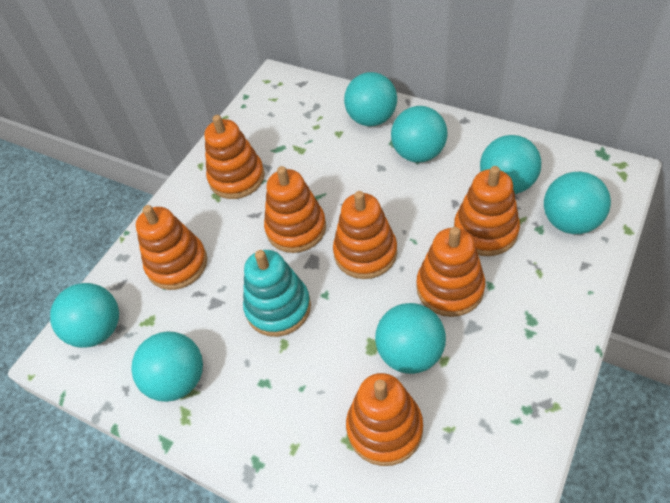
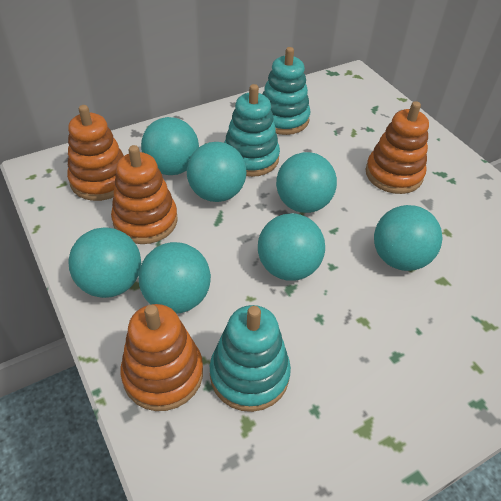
orange stacking toy: 7 -> 4
turquoise stacking toy: 1 -> 3

